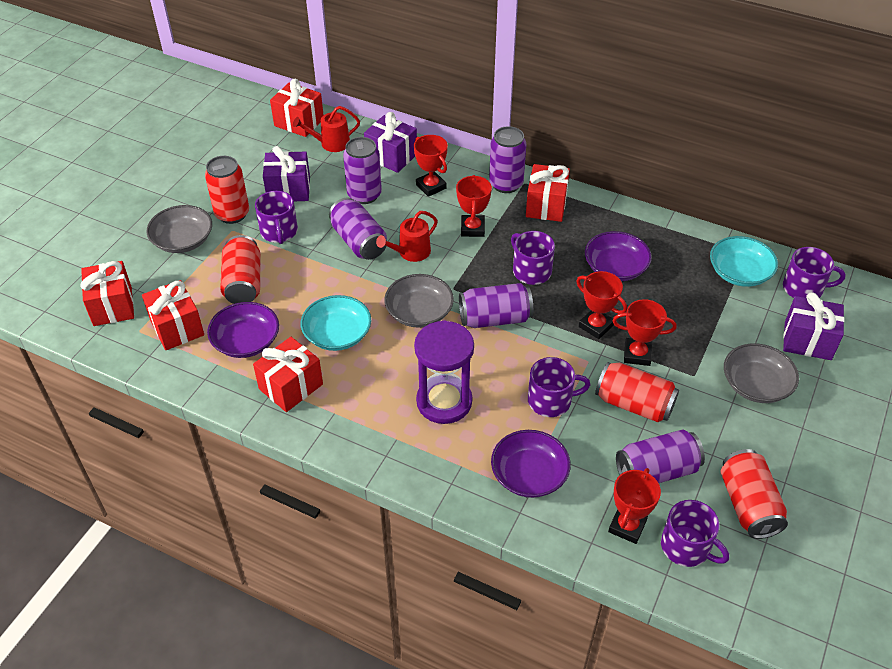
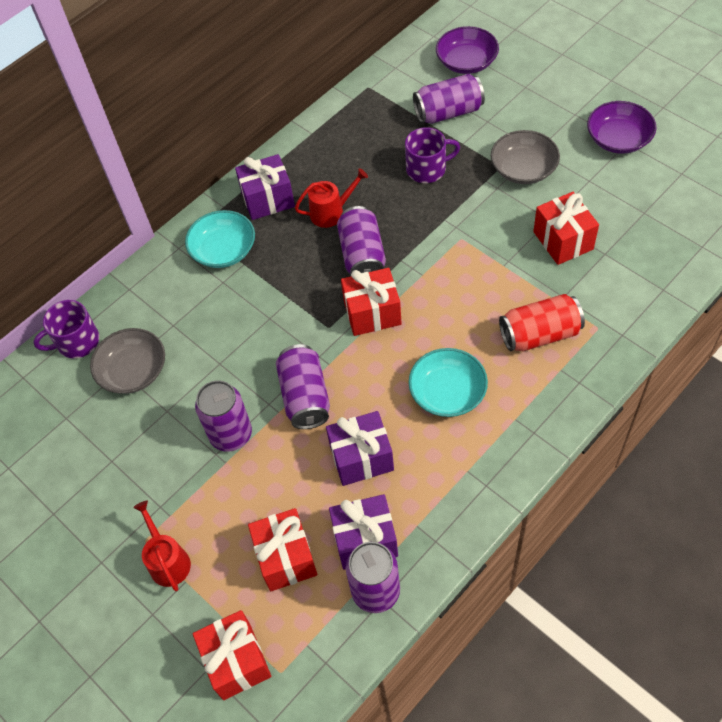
grey bowl: 3 -> 2
purple bowl: 3 -> 2
purple hourglass: 1 -> 0
purple mug: 5 -> 2
red can: 4 -> 1
red gift: 5 -> 4
red trophy: 5 -> 0

